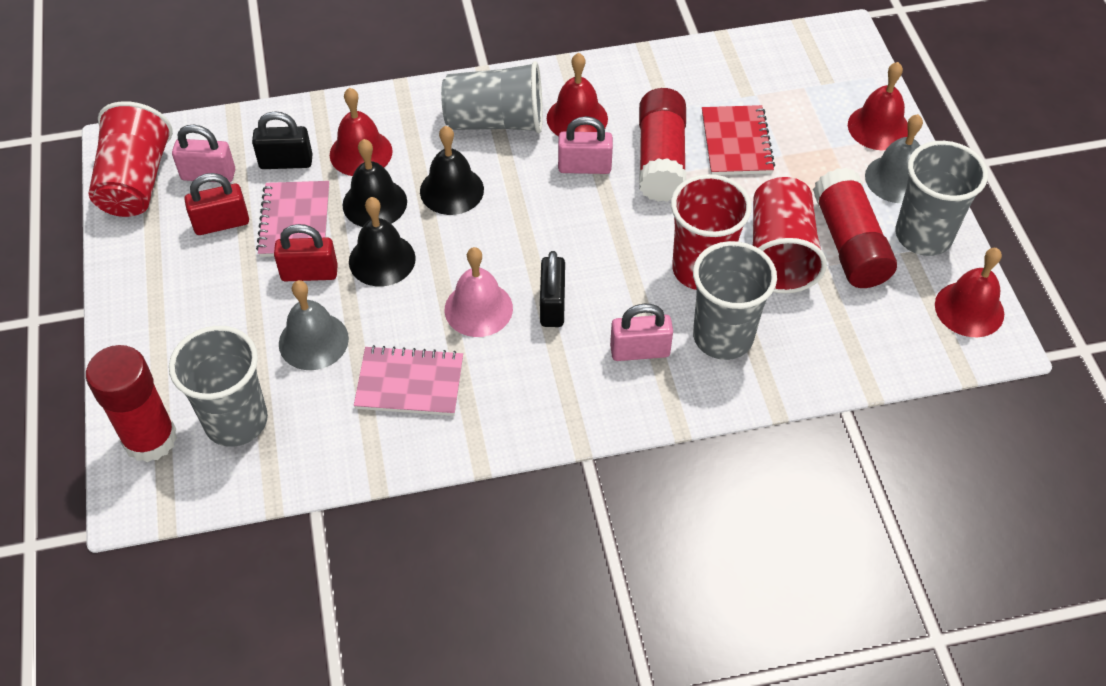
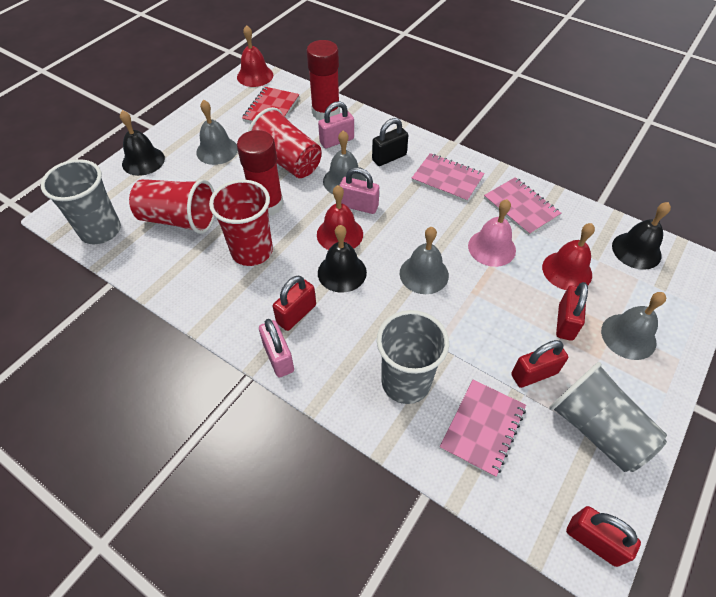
black padlock: 2 -> 1
grey bell: 2 -> 4
grey cup: 4 -> 3
pink notebook: 2 -> 3
red bell: 4 -> 3
red glue stick: 3 -> 2
red padlock: 2 -> 4

